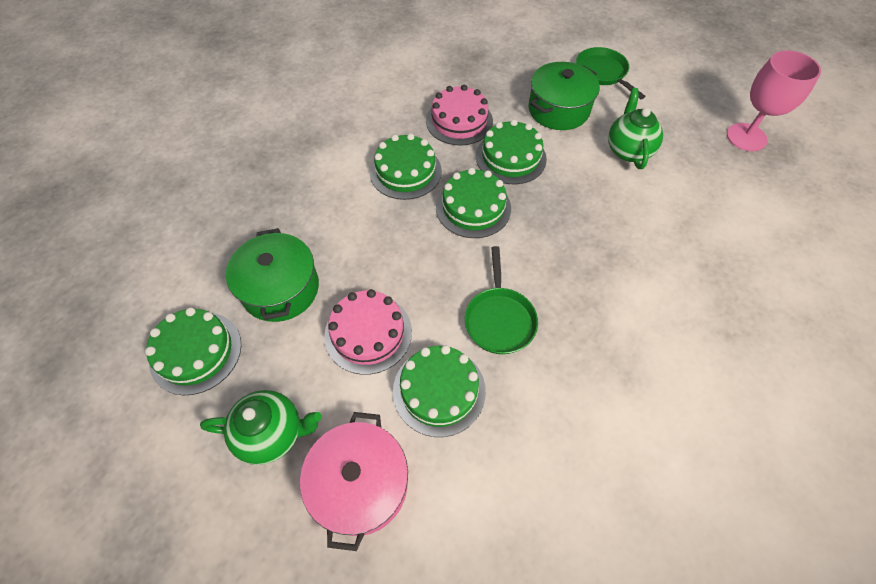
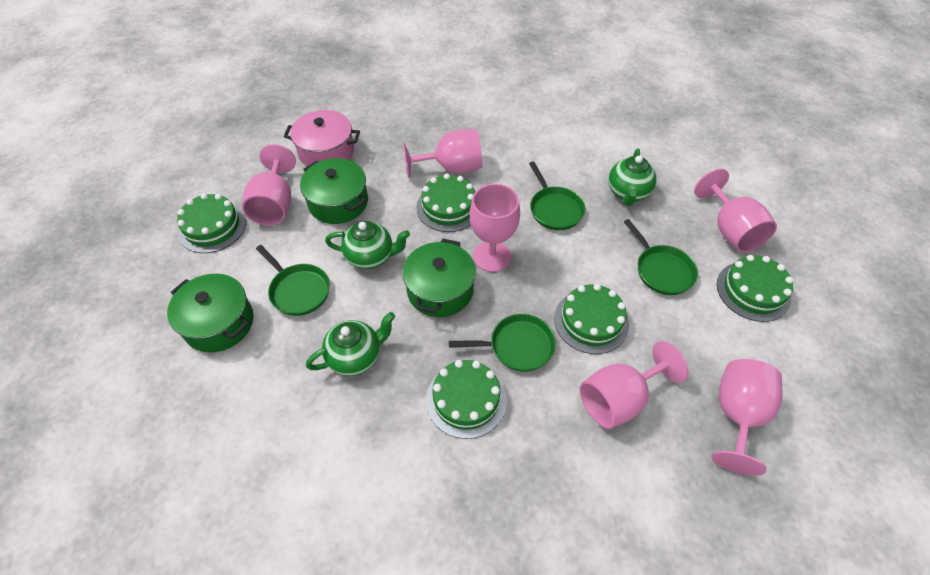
green pan: 2 -> 4
green pot: 2 -> 3
green teapot: 2 -> 3
pink cake: 2 -> 0
pink goblet: 1 -> 6

